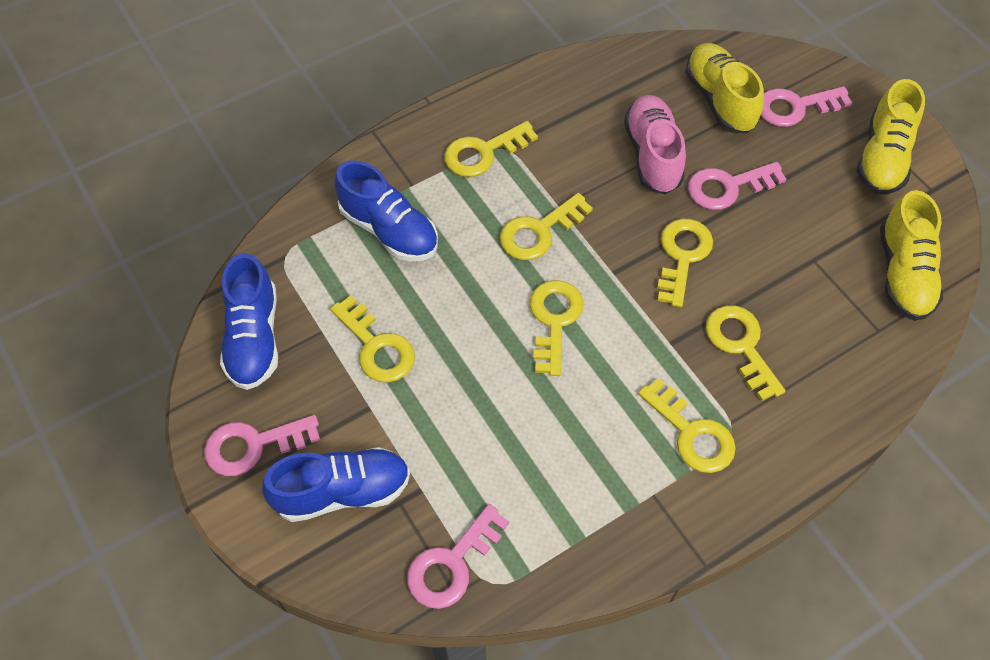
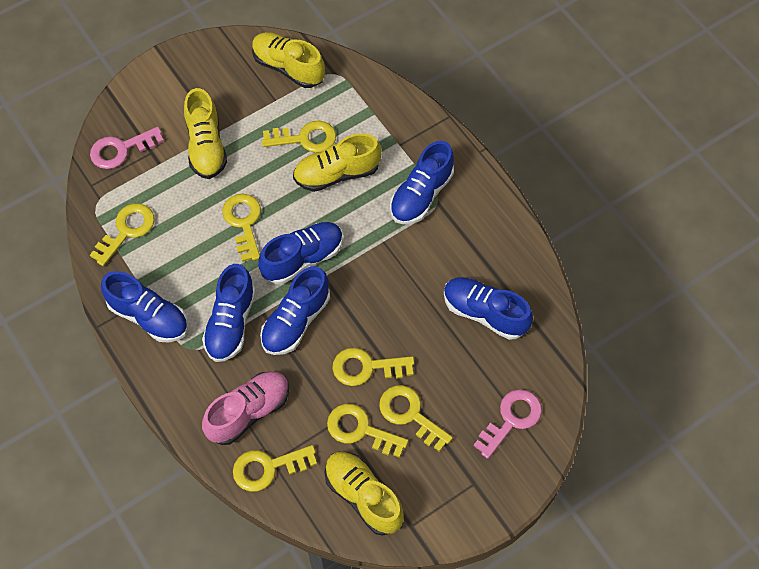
blue shoe: 3 -> 6
pink key: 4 -> 2
yellow shoe: 3 -> 4

